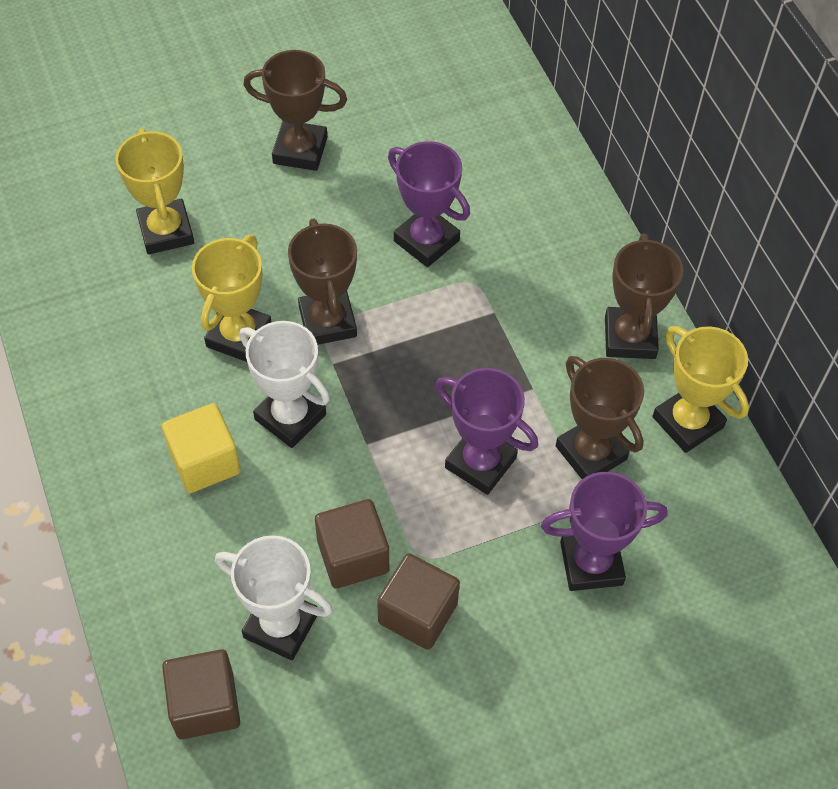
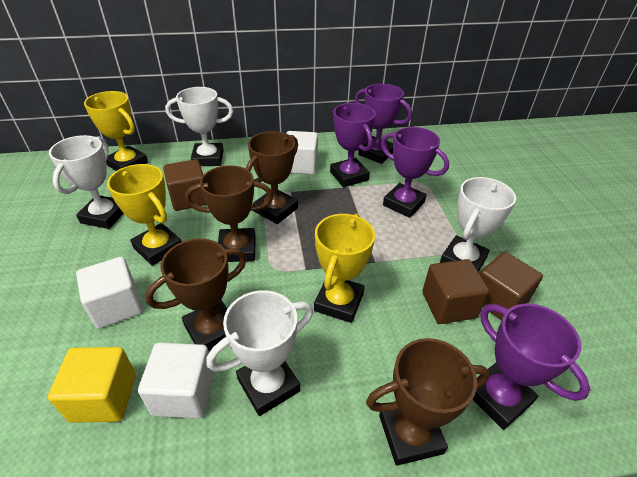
purple trophy: 3 -> 4
white cube: 0 -> 3
white trophy: 2 -> 4

